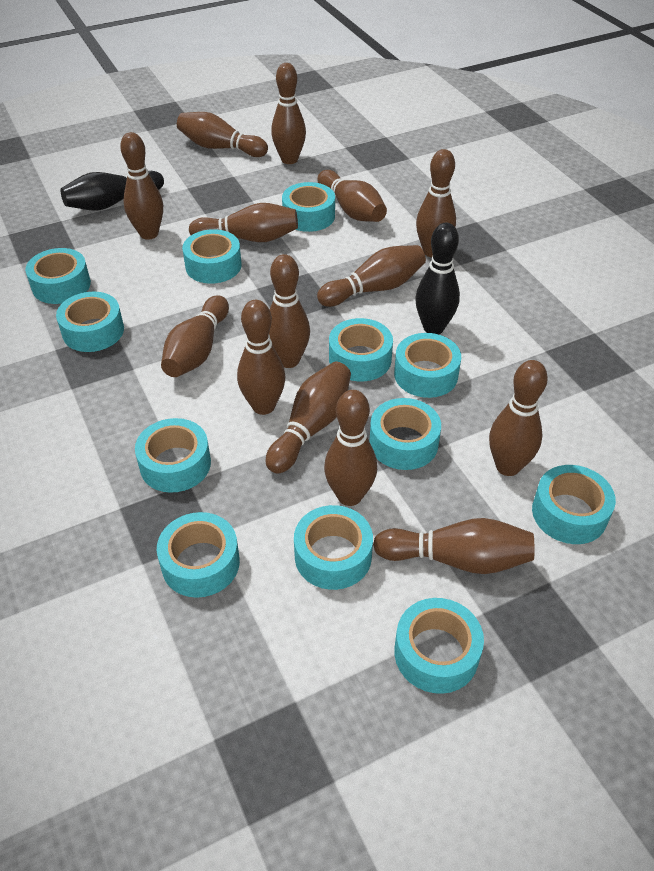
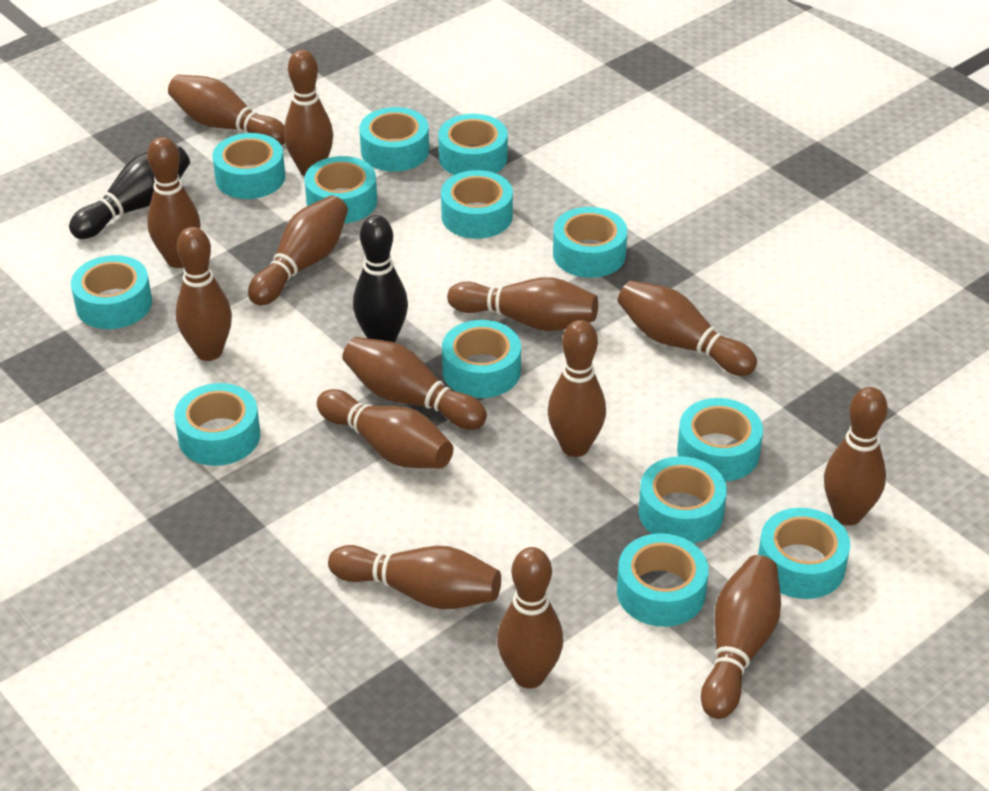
turquoise tape: 12 -> 13

